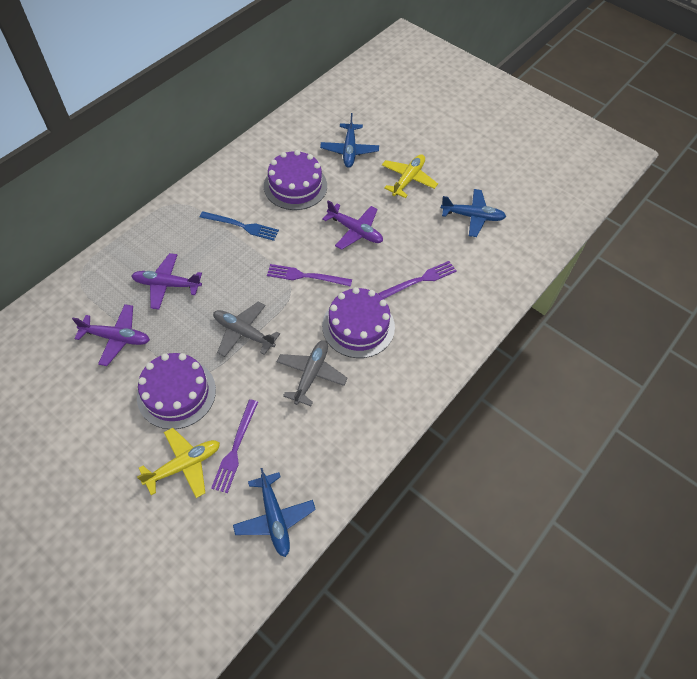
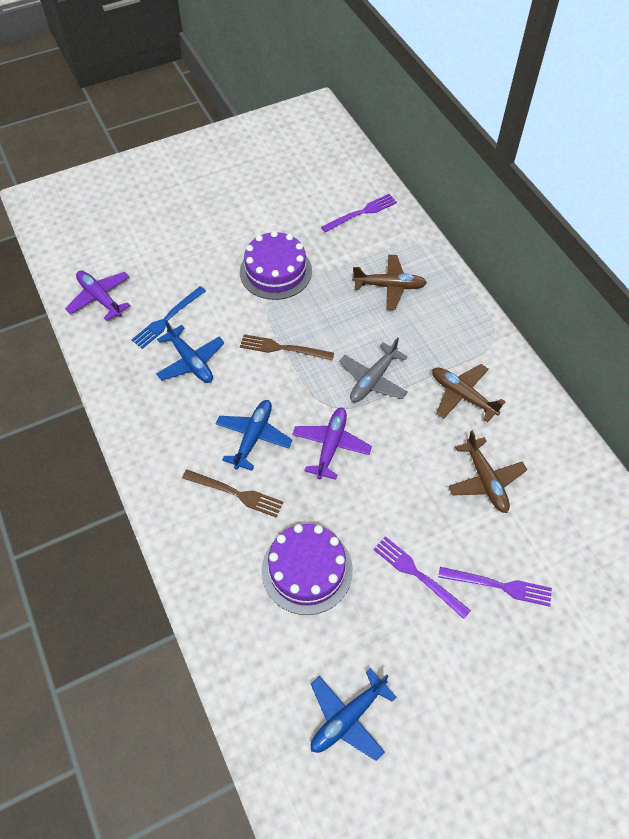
brown fork: 0 -> 2
brown plane: 0 -> 3
grey plane: 2 -> 1
purple cake: 3 -> 2
purple plane: 3 -> 2
yellow plane: 2 -> 0

